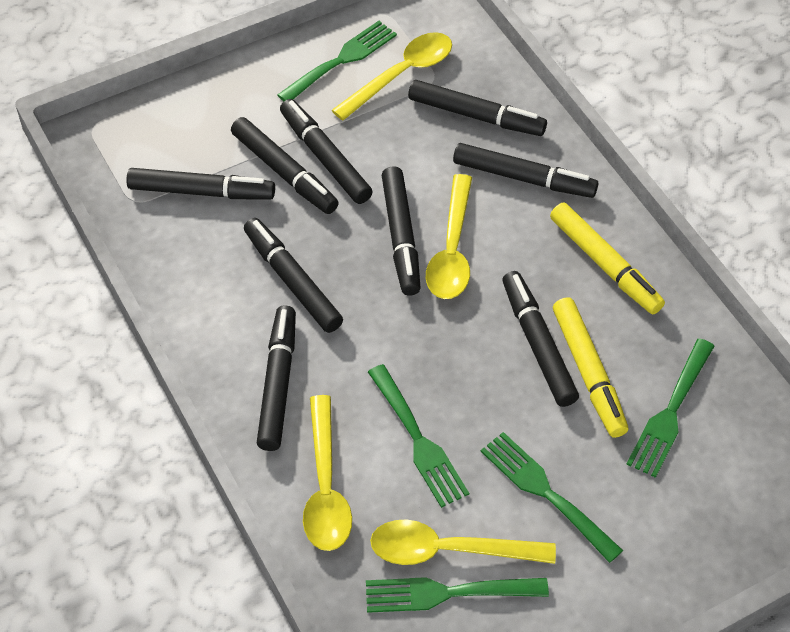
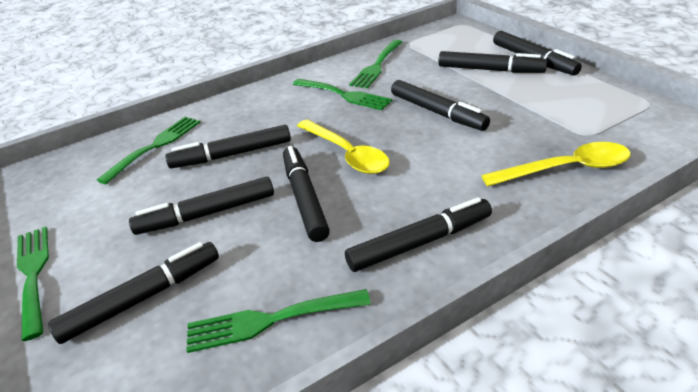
black marker: 9 -> 8
yellow marker: 2 -> 0
yellow spoon: 4 -> 2

